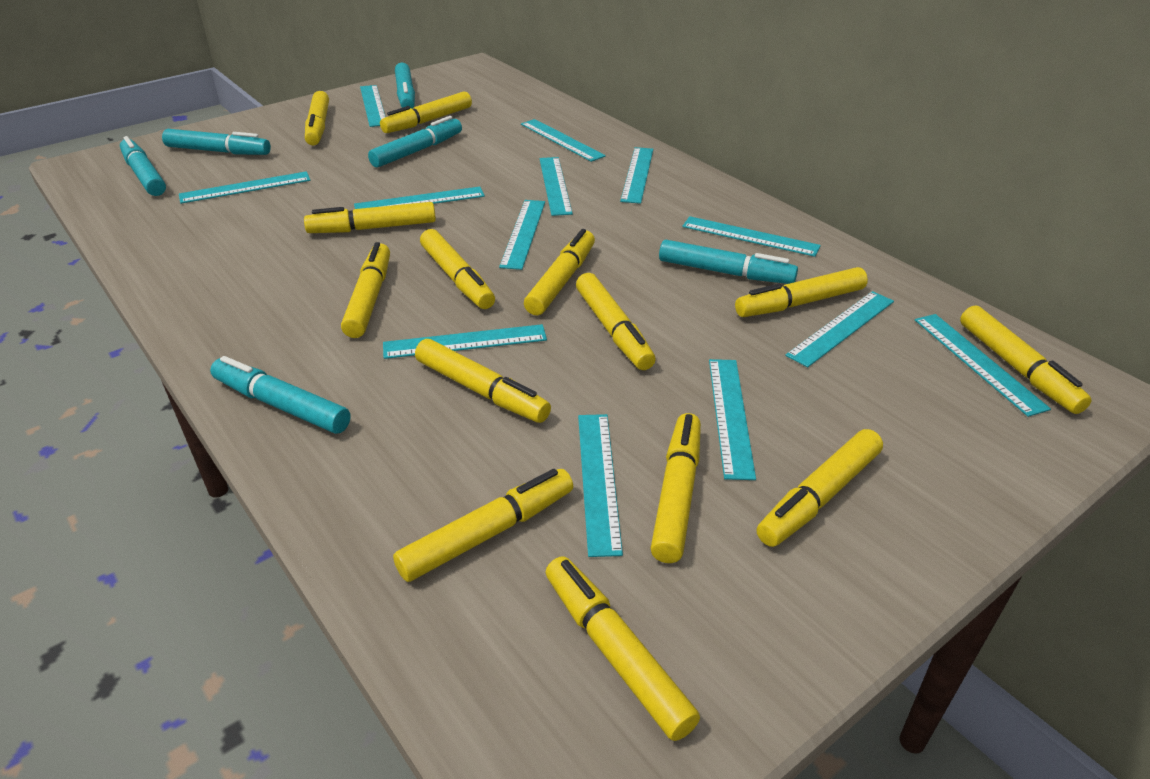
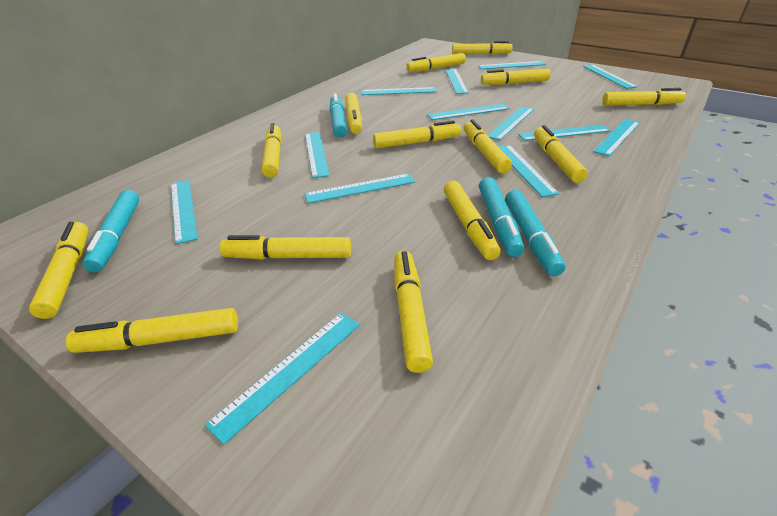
turquoise marker: 6 -> 4

